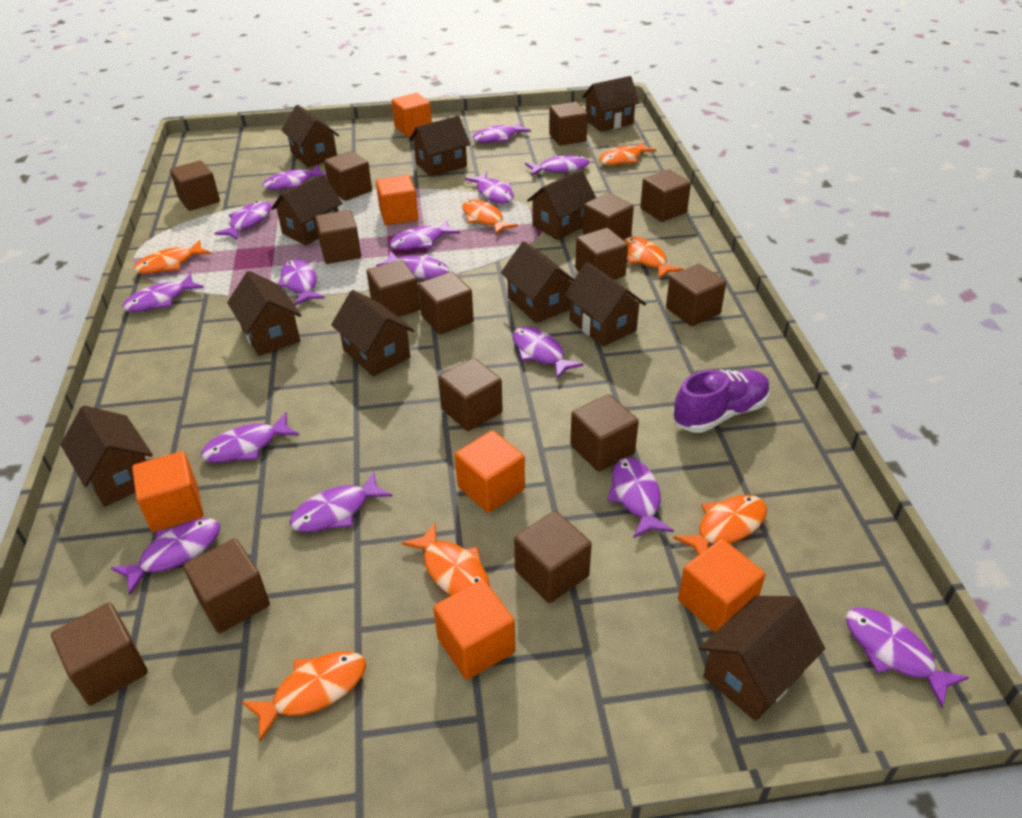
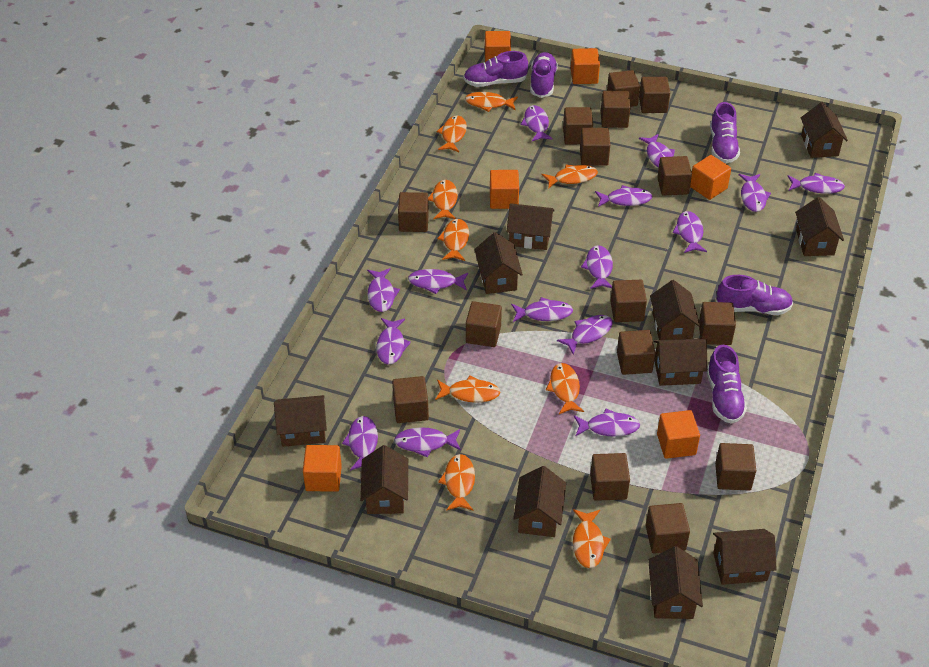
orange fish: 7 -> 9
purple shoe: 1 -> 5

